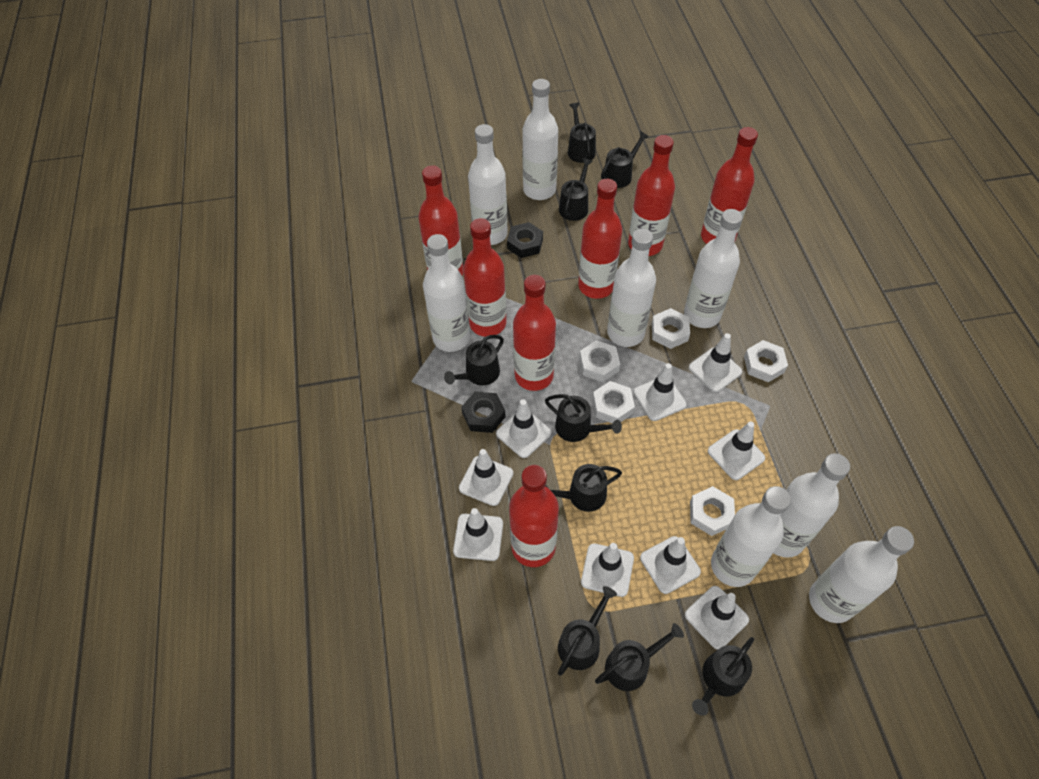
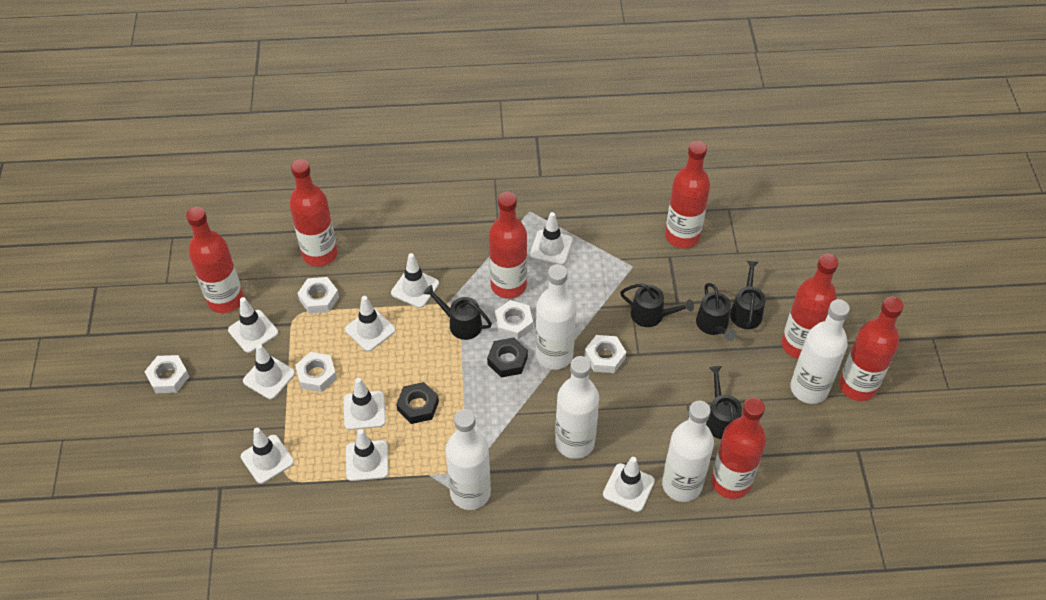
black watering can: 9 -> 5
white bottle: 8 -> 5

